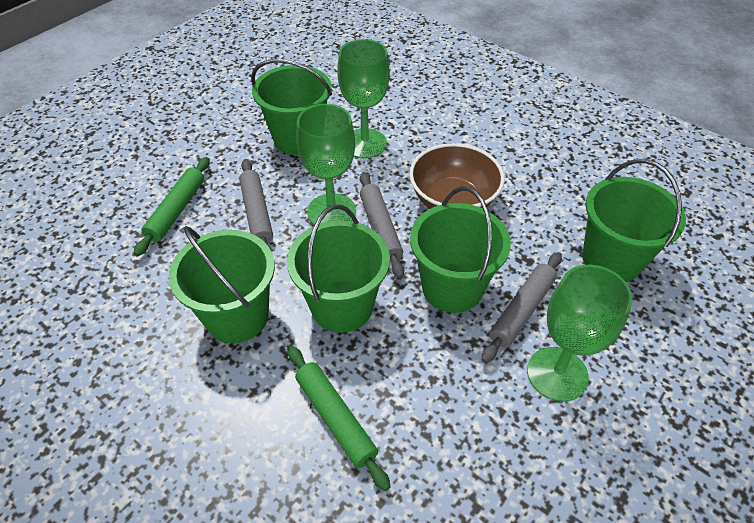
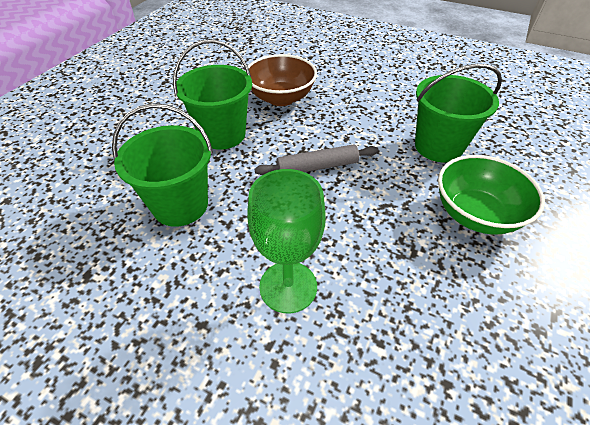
green bowl: 0 -> 1
green bucket: 5 -> 3
green goblet: 3 -> 1
green rolling pin: 2 -> 0
grey rolling pin: 3 -> 1

